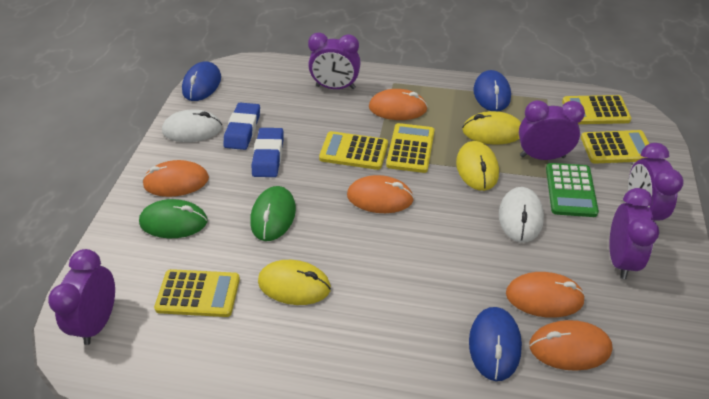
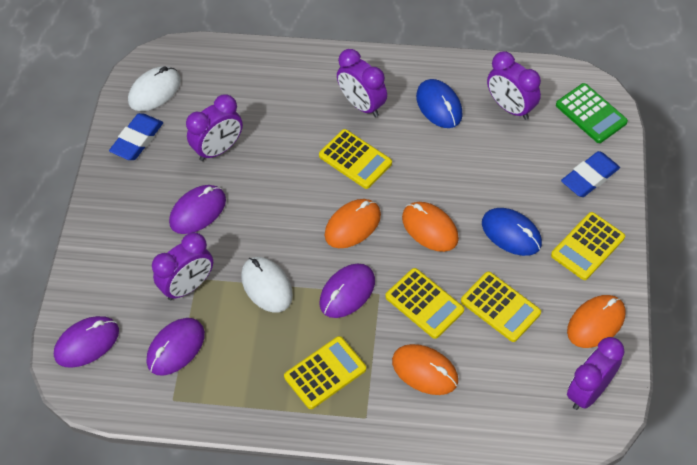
blue mouse: 3 -> 2
green mouse: 2 -> 0
orange mouse: 5 -> 4
purple mouse: 0 -> 4
yellow mouse: 3 -> 0

